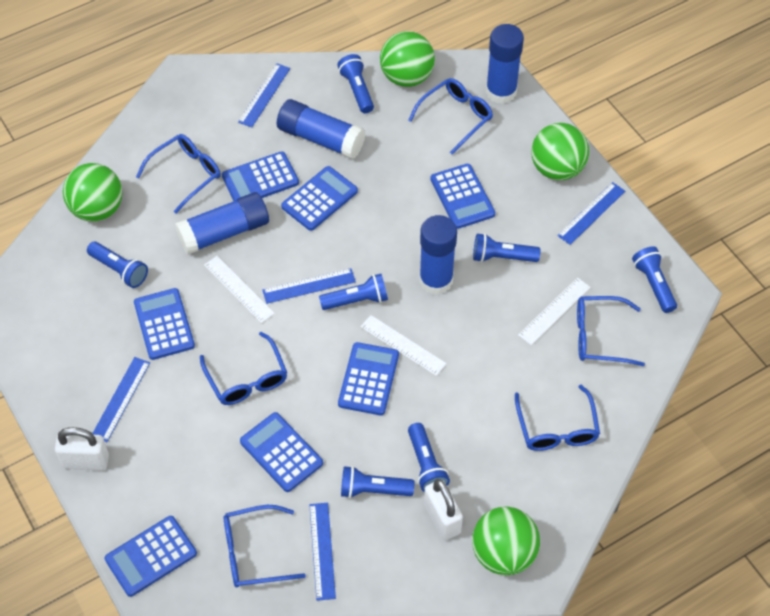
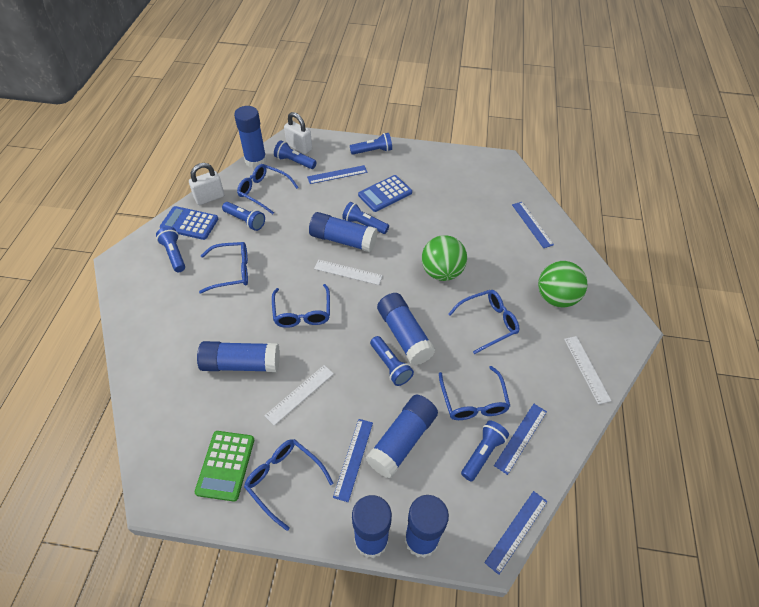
blue calculator: 7 -> 2
blue glue stick: 4 -> 7
green ball: 4 -> 2
green calculator: 0 -> 1

